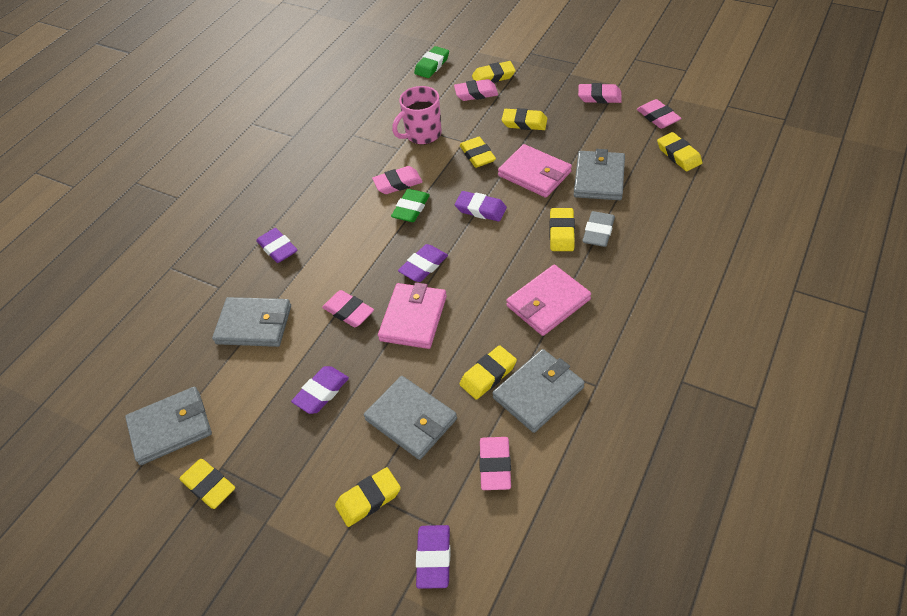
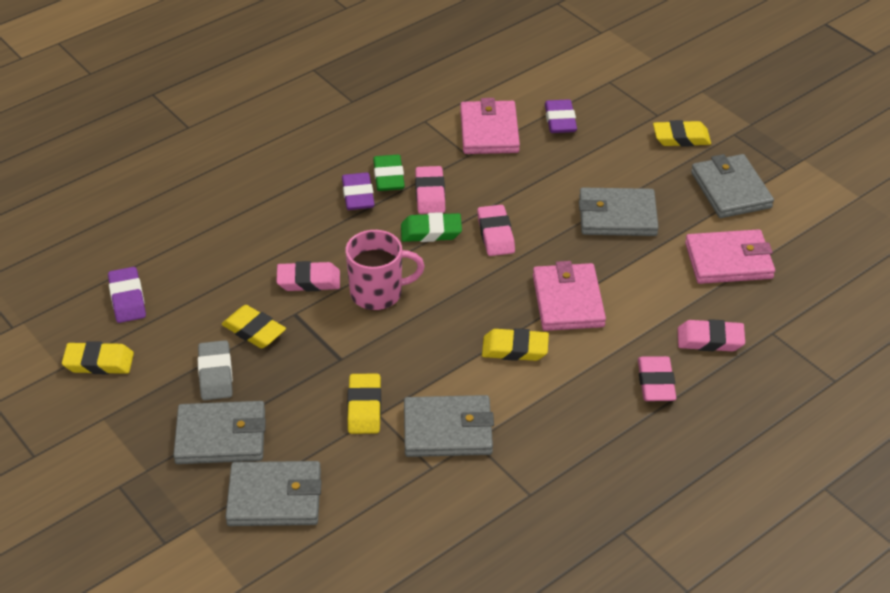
pink eraser: 6 -> 5
purple eraser: 5 -> 3
yellow eraser: 8 -> 5

